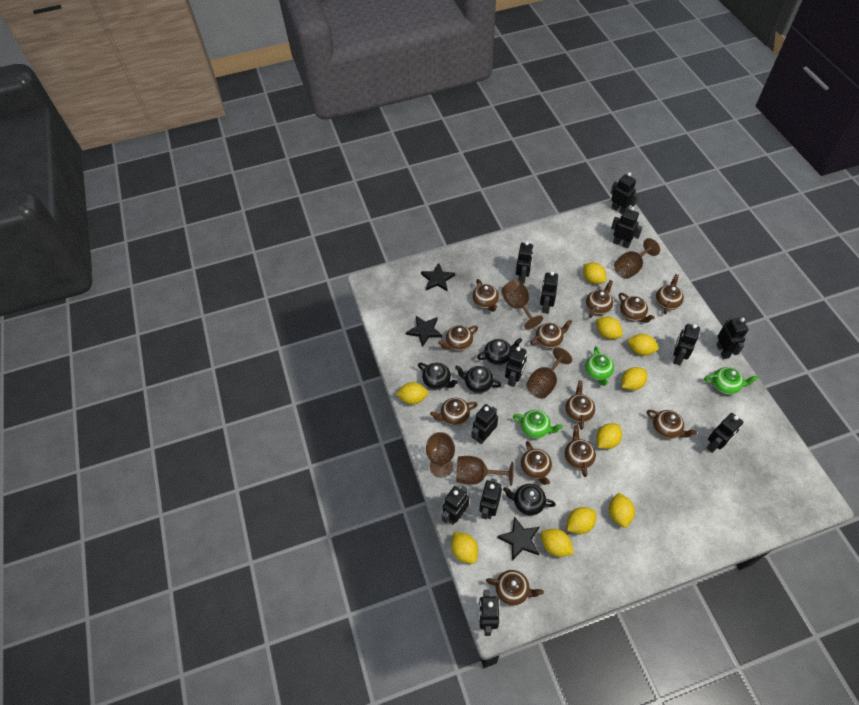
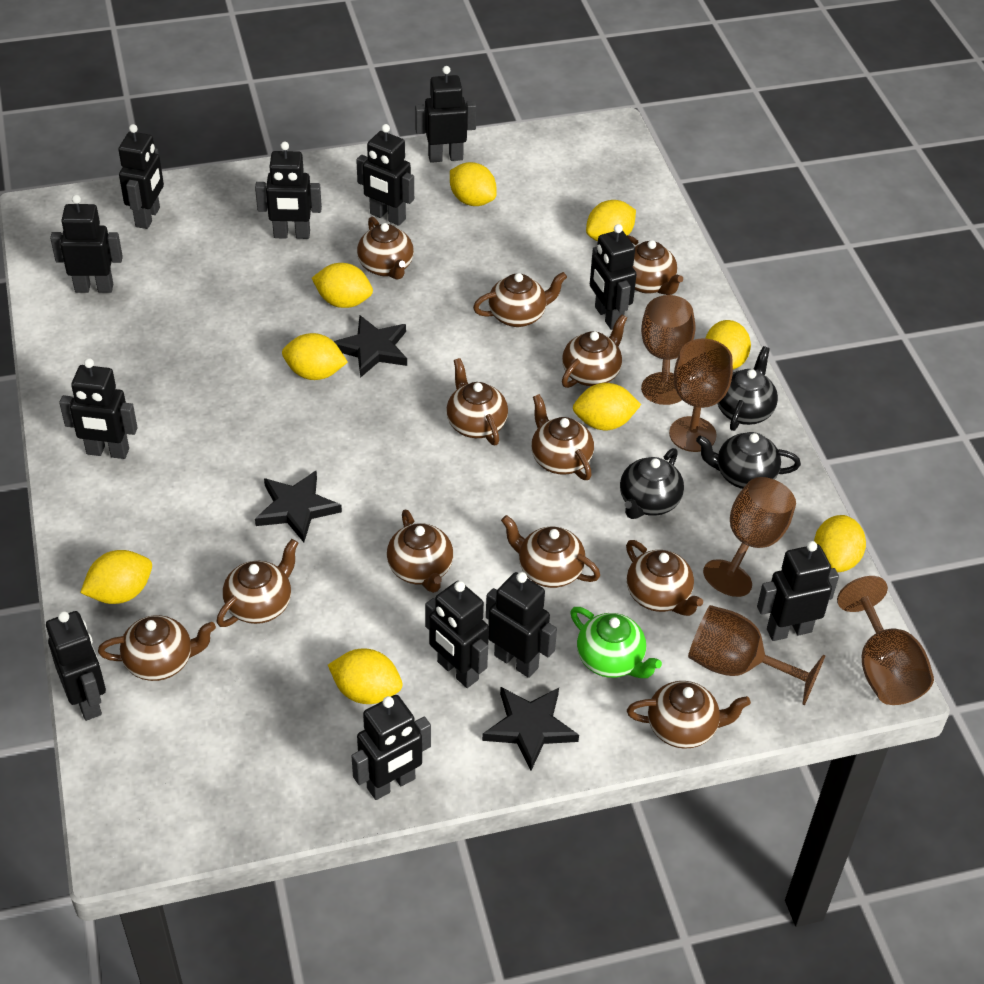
black teapot: 4 -> 3
green teapot: 3 -> 1
yellow lemon: 10 -> 9

